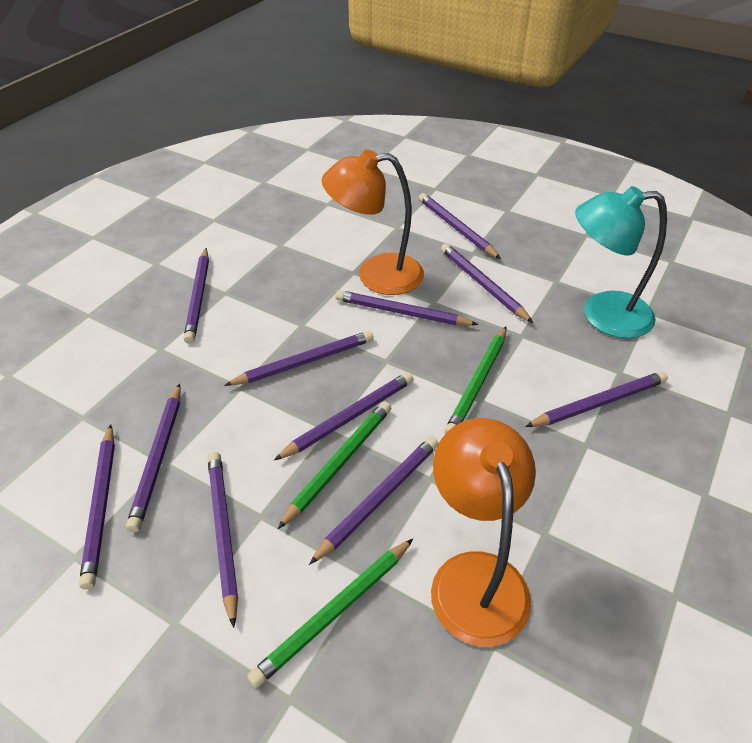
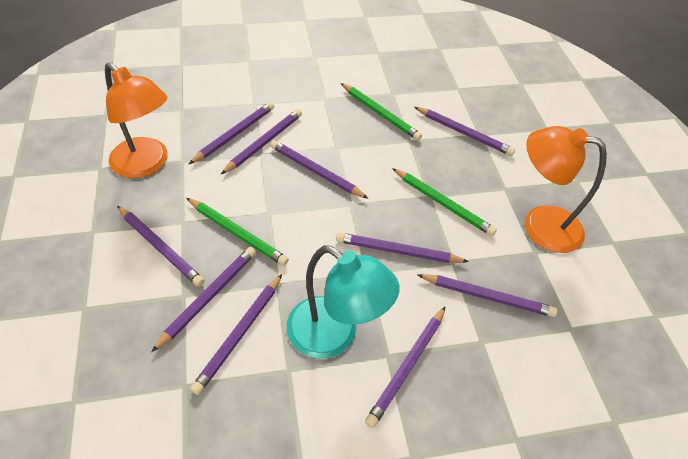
purple pencil: 11 -> 10

